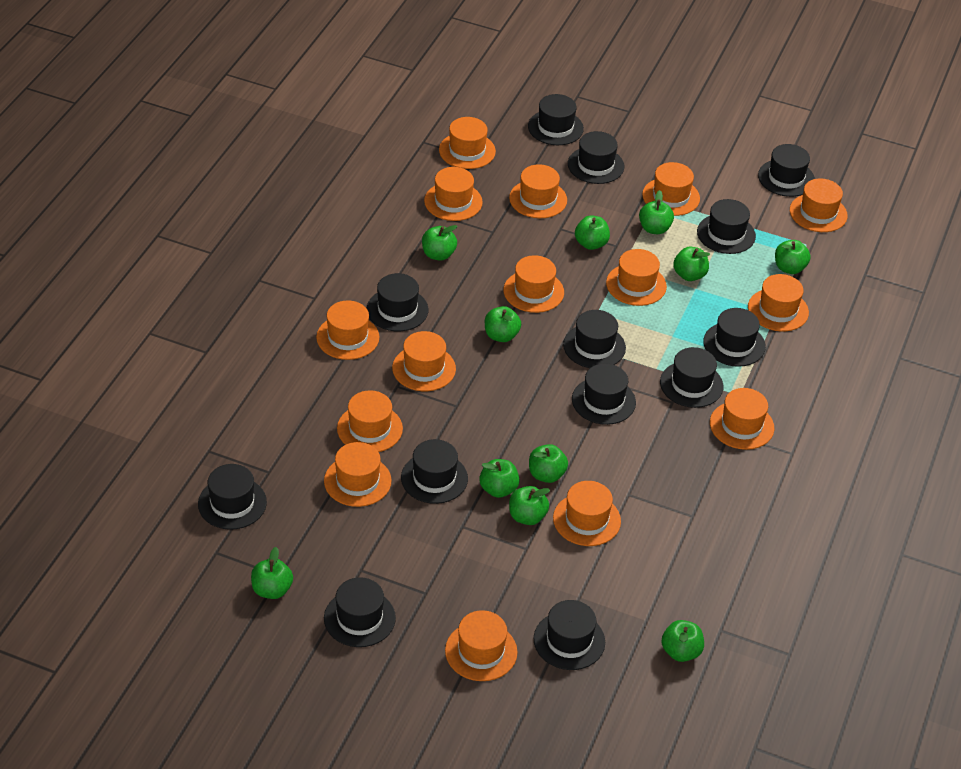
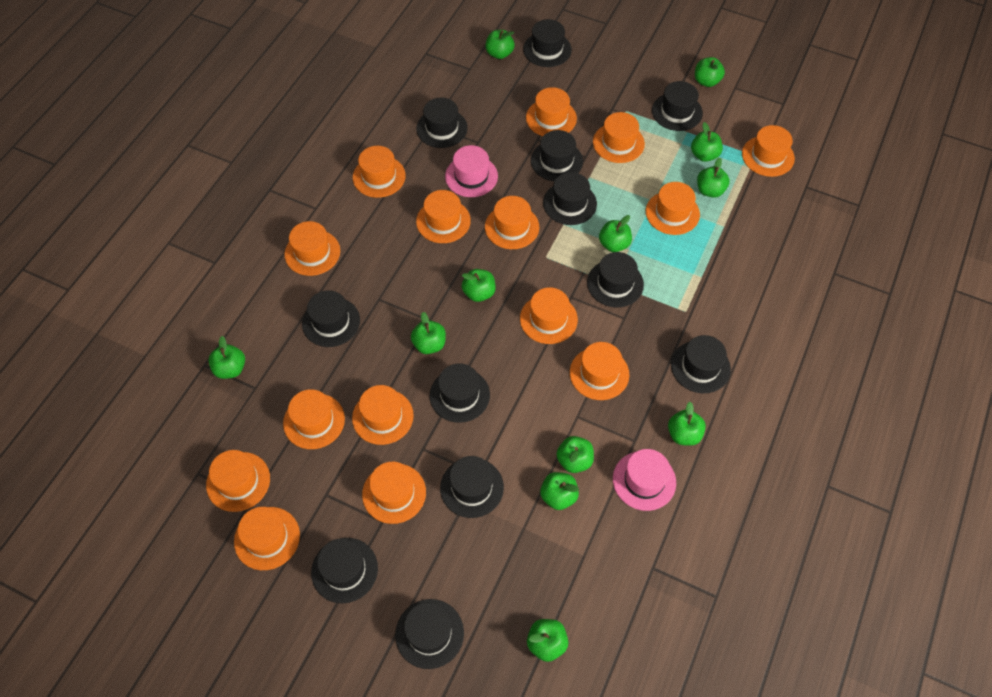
black hat: 13 -> 12
green apple: 11 -> 12
pink hat: 0 -> 2

